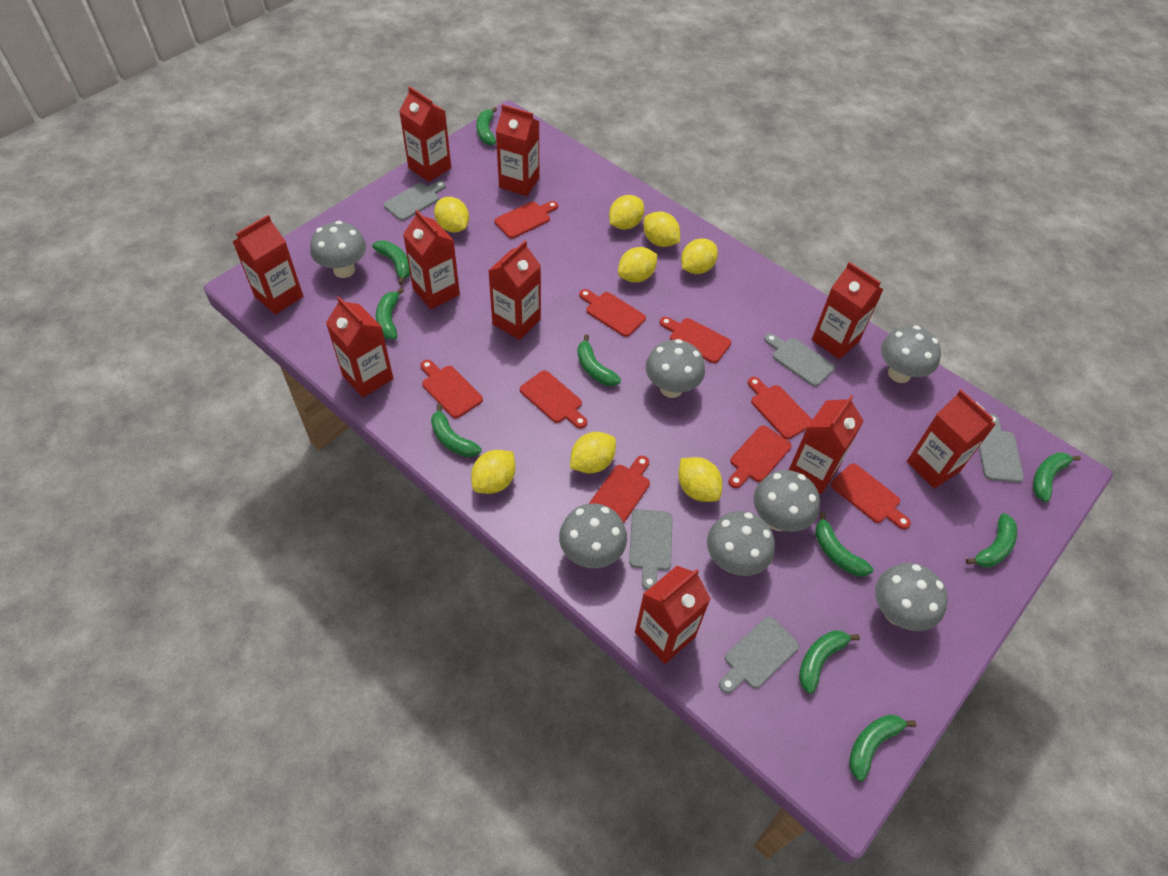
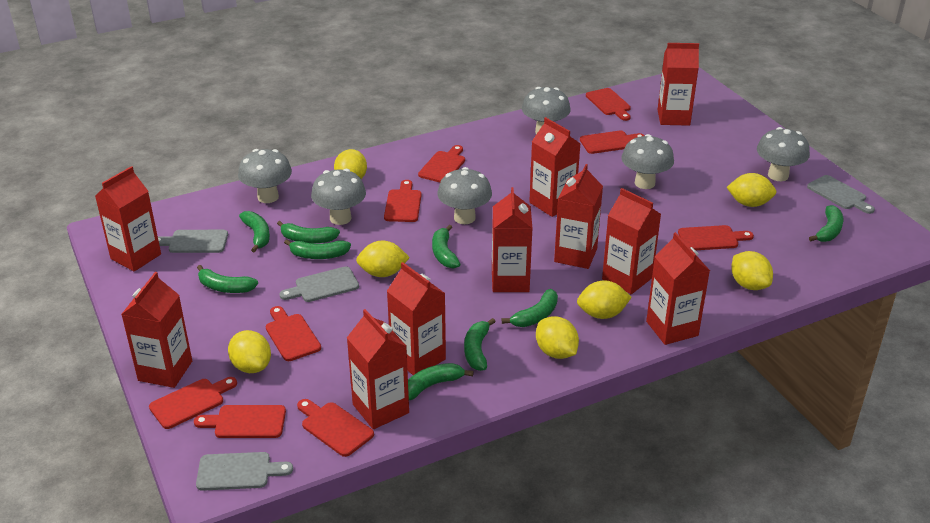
green banana: 10 -> 9
grey cutting board: 5 -> 4
grey mushroom: 7 -> 6
yellow lemon: 8 -> 7

